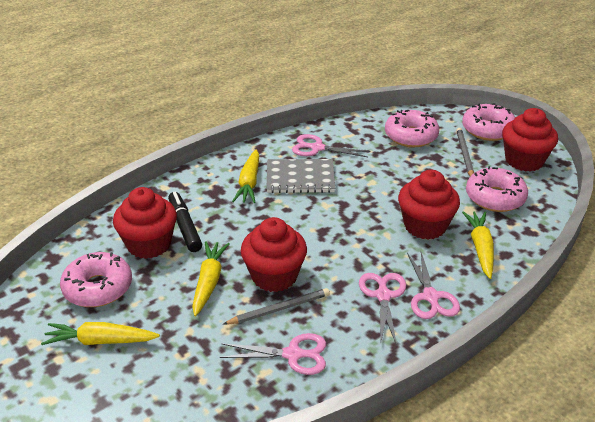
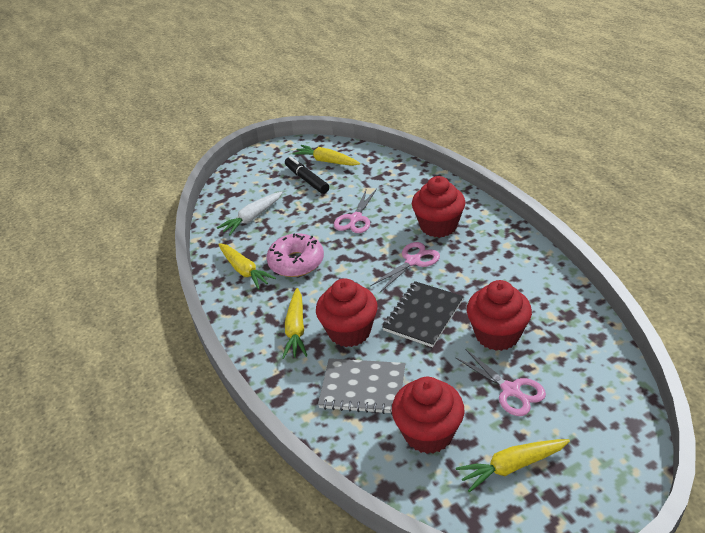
black notebook: 0 -> 1
grey pencil: 2 -> 0
pink donut: 4 -> 1
pink scissors: 4 -> 3
white carrot: 0 -> 1

